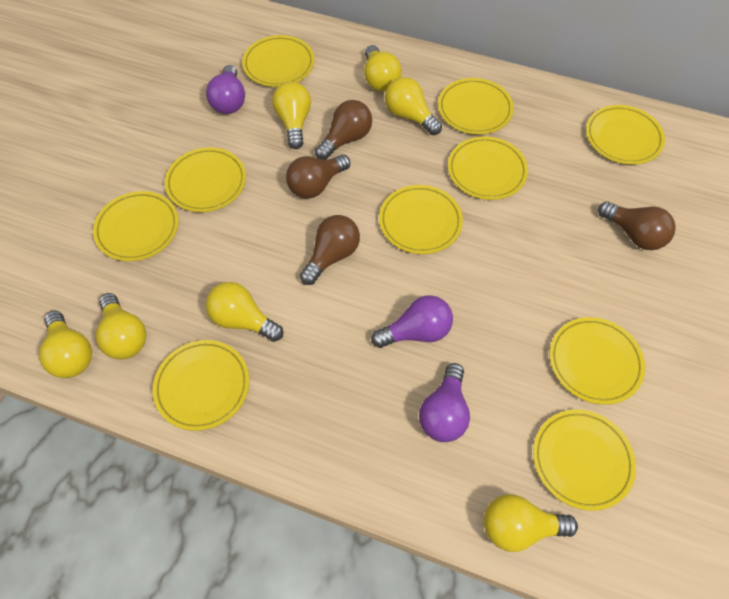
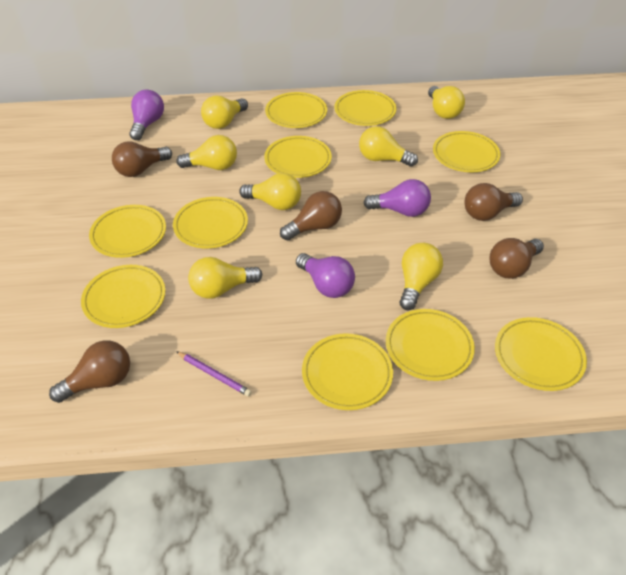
brown light bulb: 4 -> 5
purple pencil: 0 -> 1

